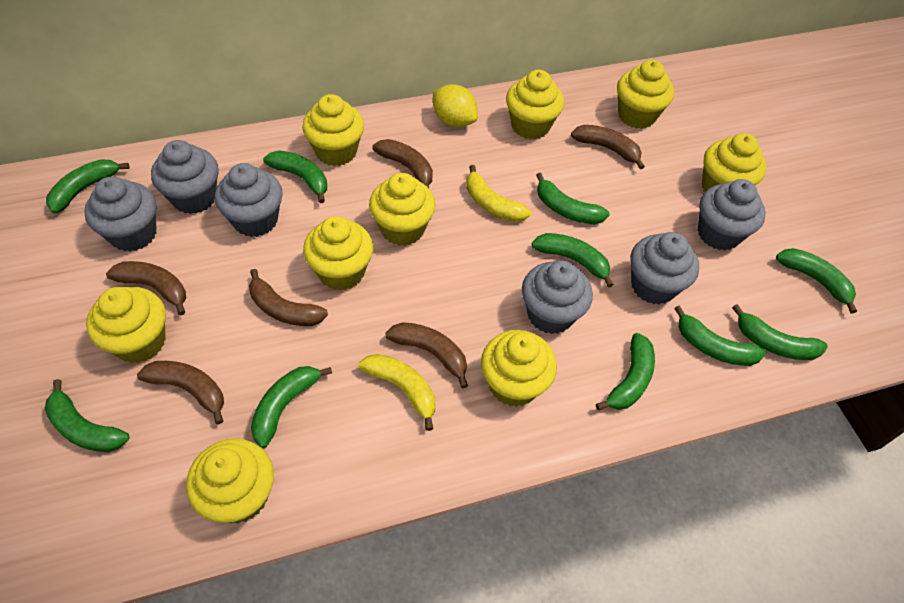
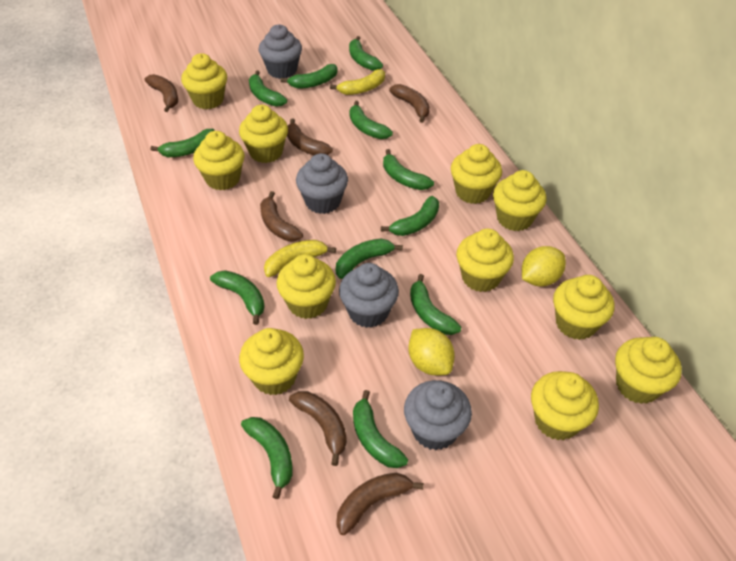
green banana: 10 -> 12
grey cupcake: 6 -> 4
yellow cupcake: 9 -> 11
yellow lemon: 1 -> 2

